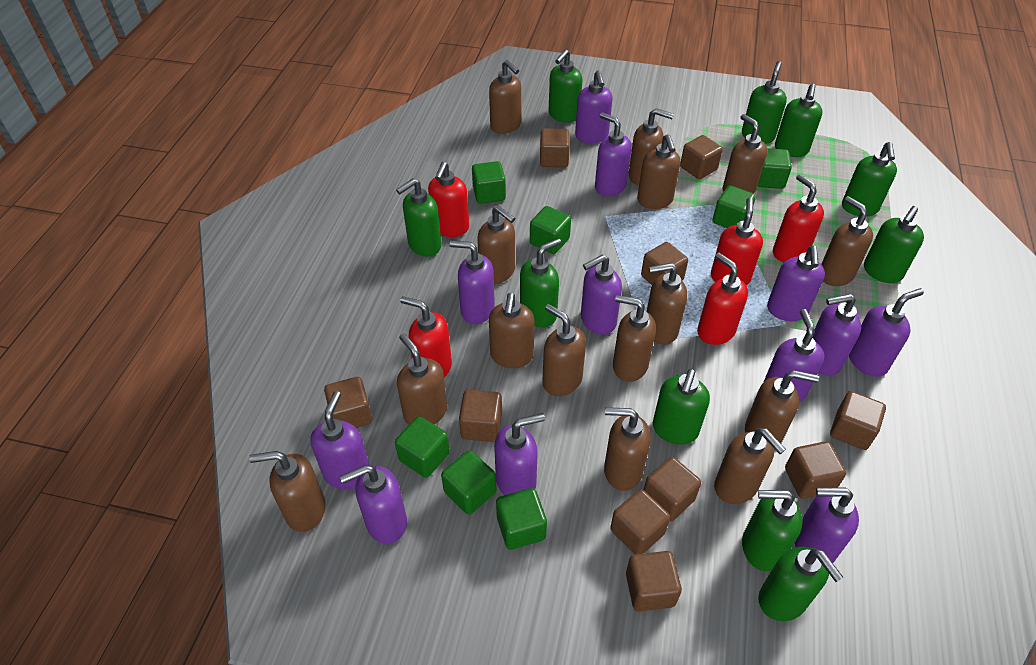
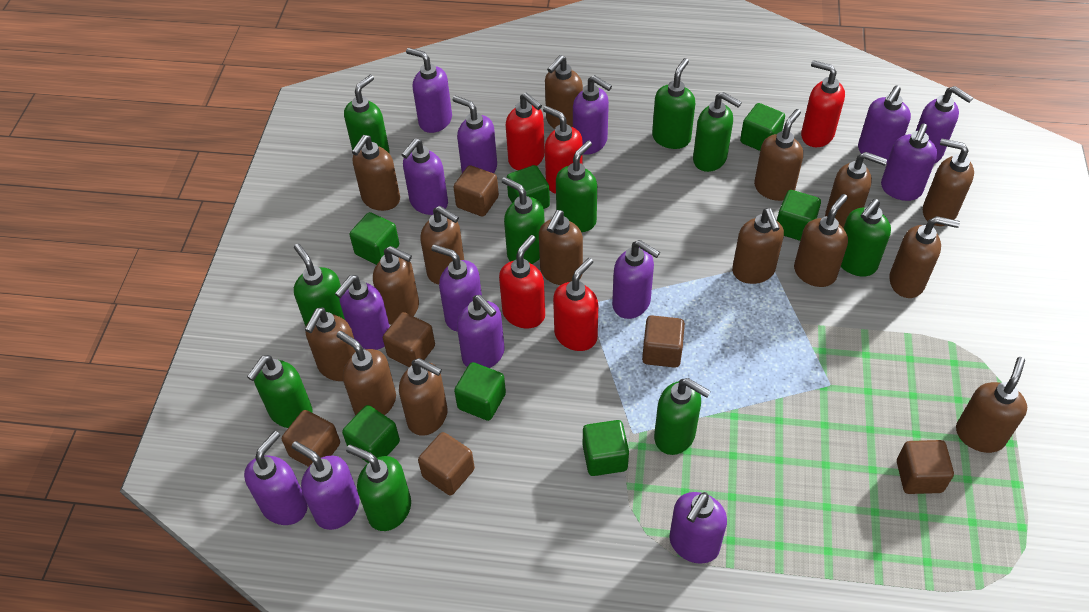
brown cube: 10 -> 6
purple soap dispenser: 12 -> 14

